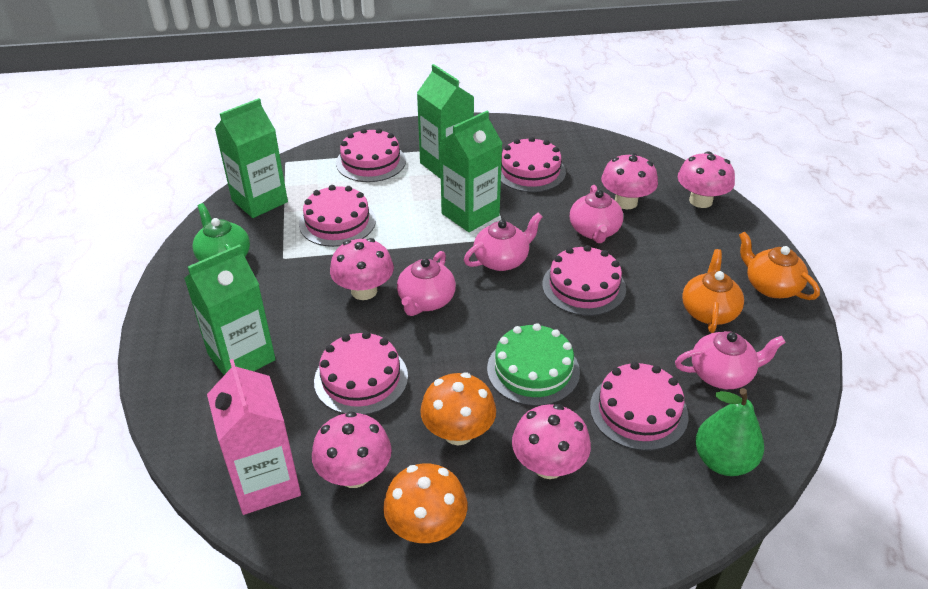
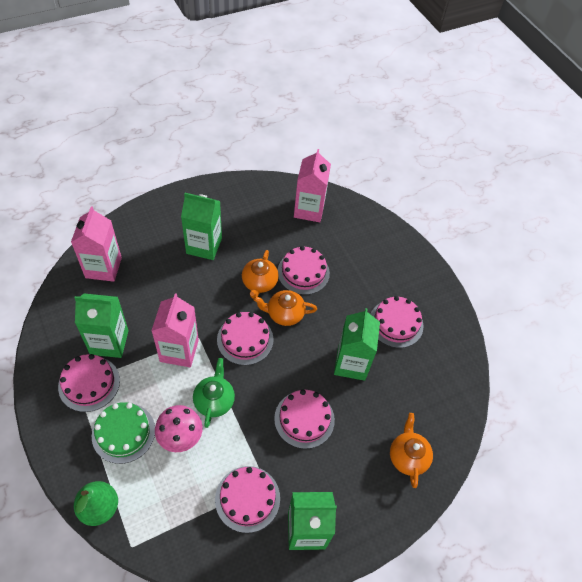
orange mushroom: 2 -> 0
orange teapot: 2 -> 3
pink carton: 1 -> 3
pink mushroom: 5 -> 1
pink teapot: 4 -> 0

